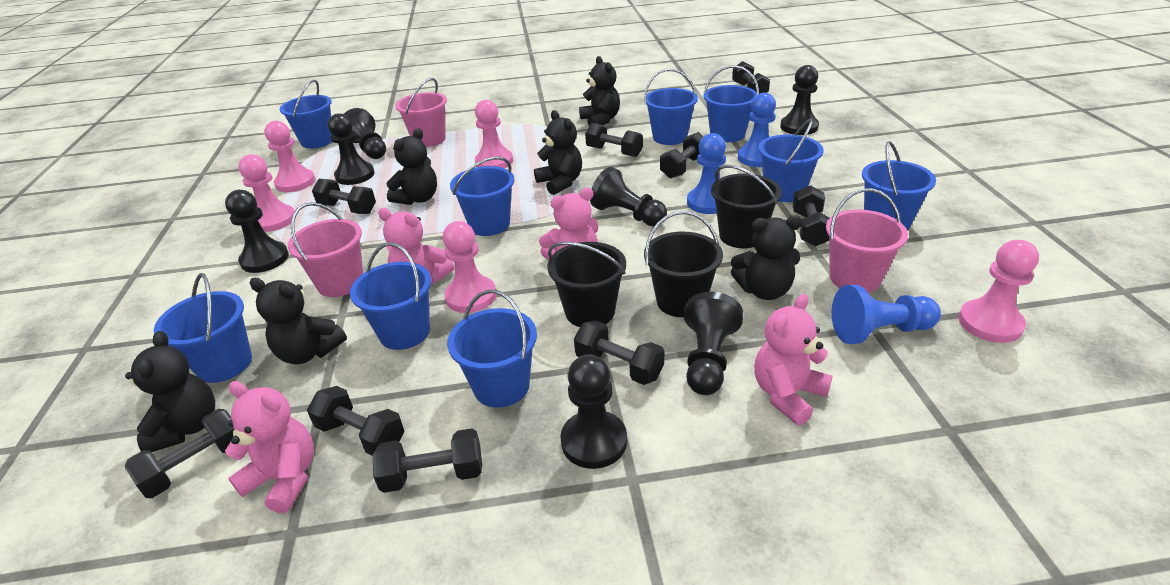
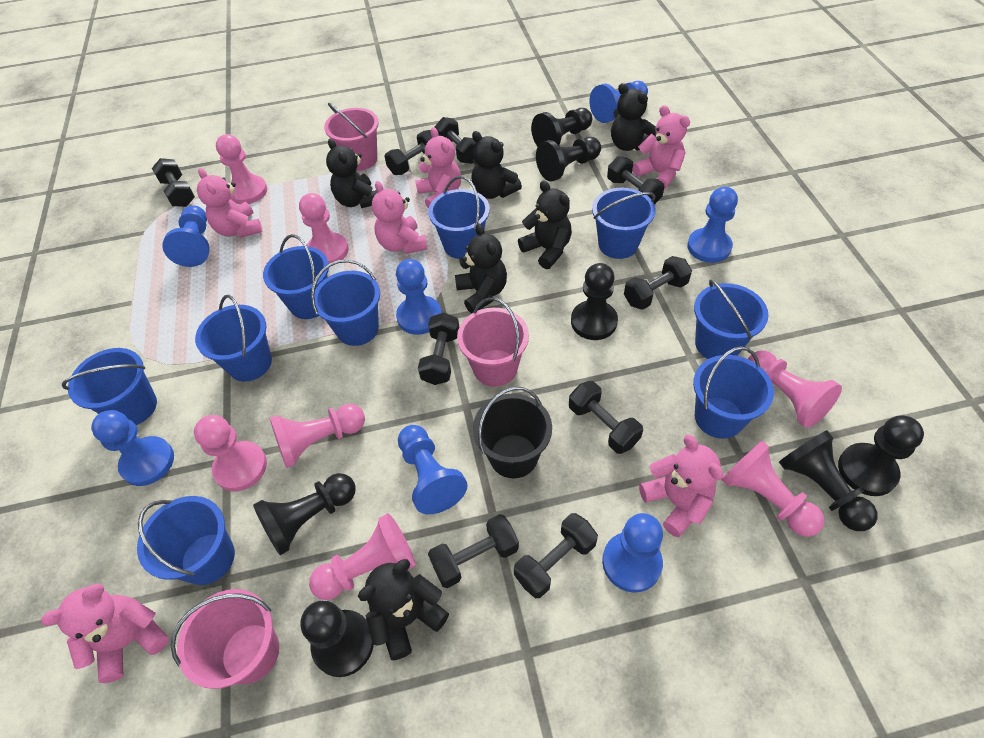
black bucket: 3 -> 1
blue pawn: 3 -> 7
pink pawn: 5 -> 7
pink teddy bear: 4 -> 6

